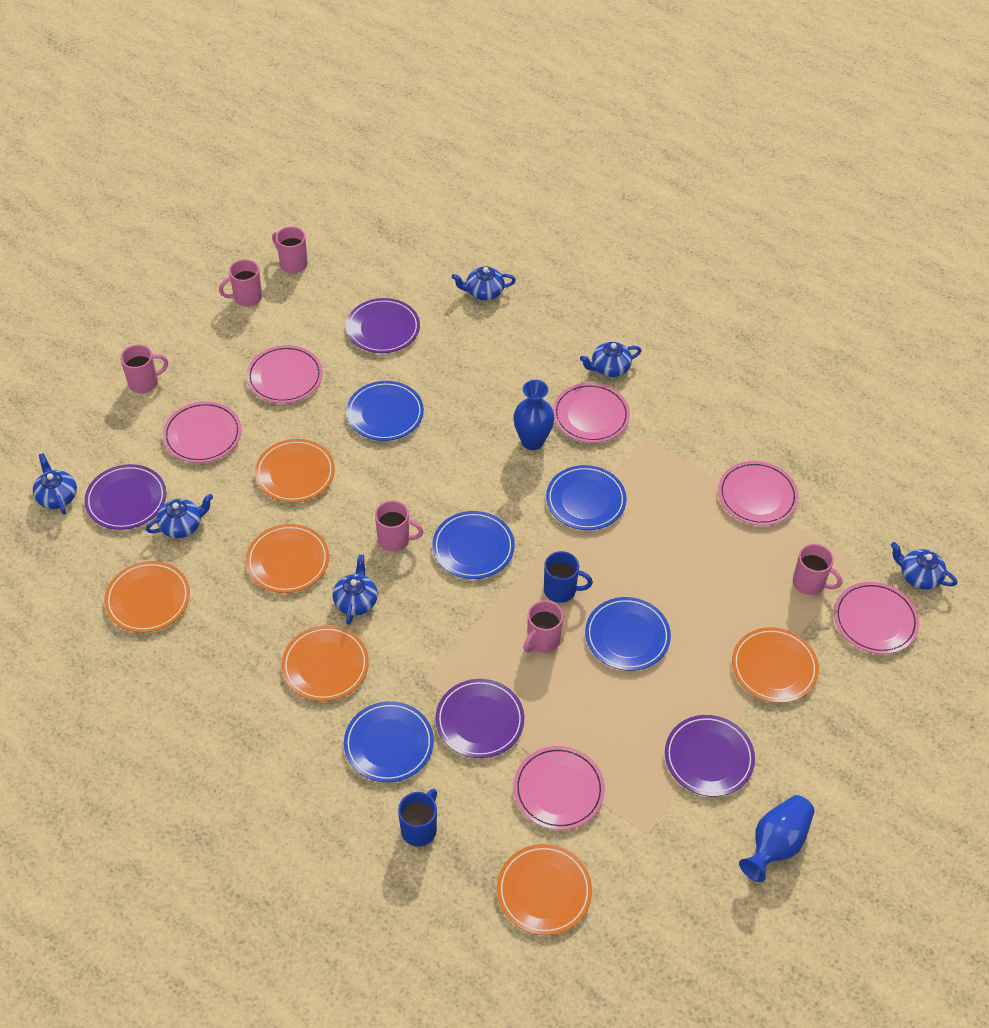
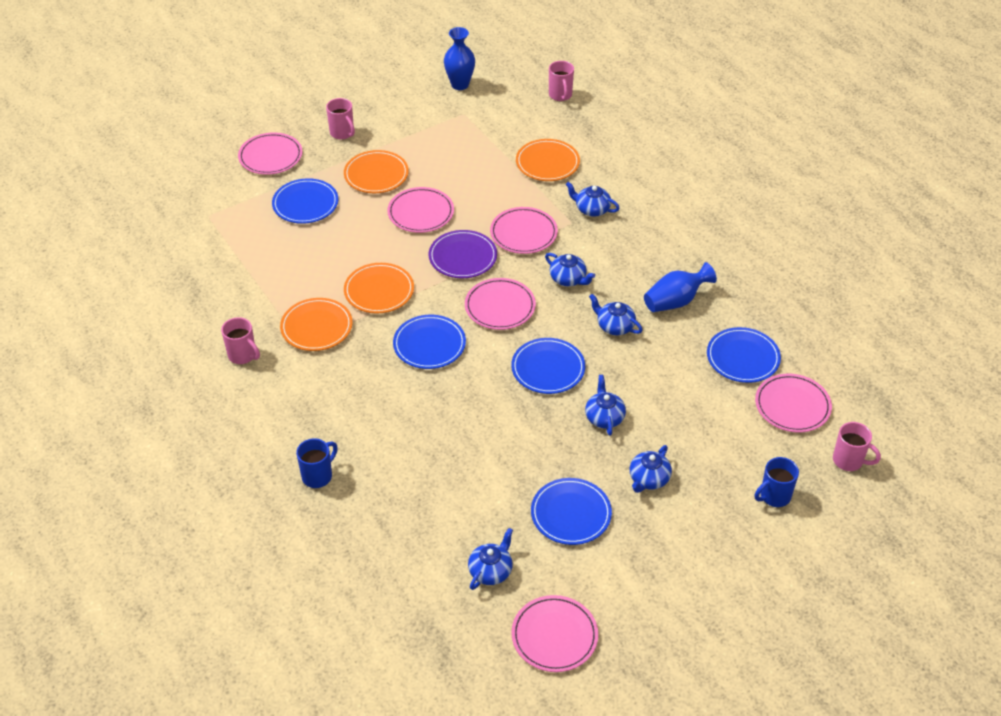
orange plate: 6 -> 4
pink mug: 6 -> 4
purple plate: 4 -> 1

